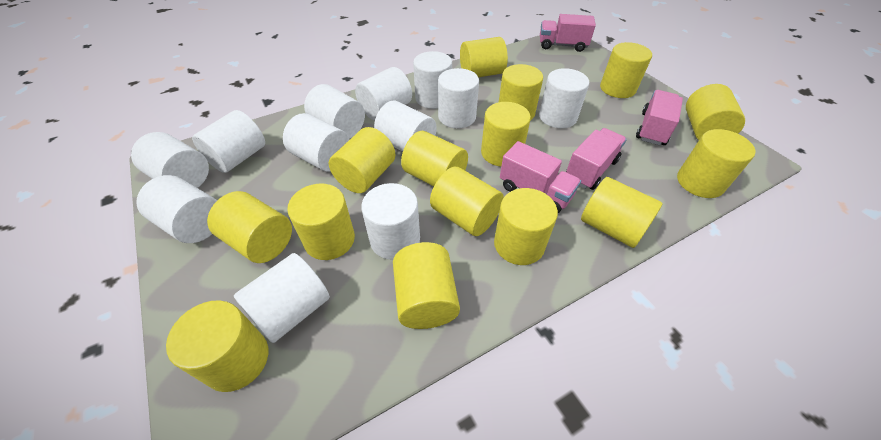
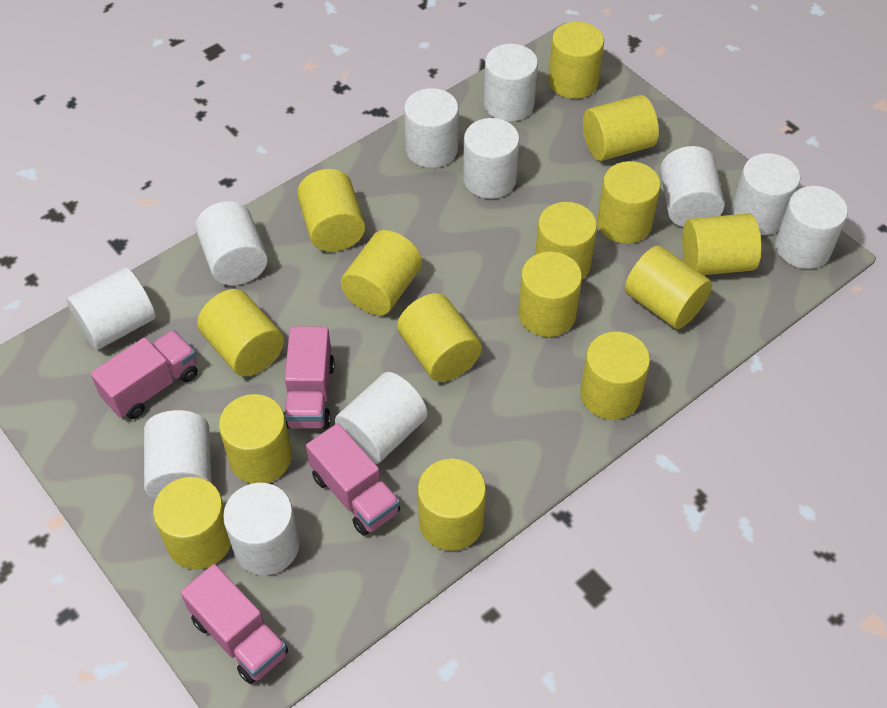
white cylinder: 12 -> 11

